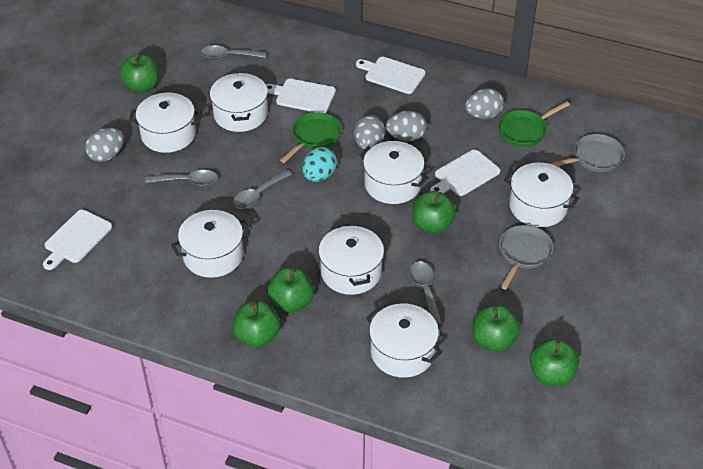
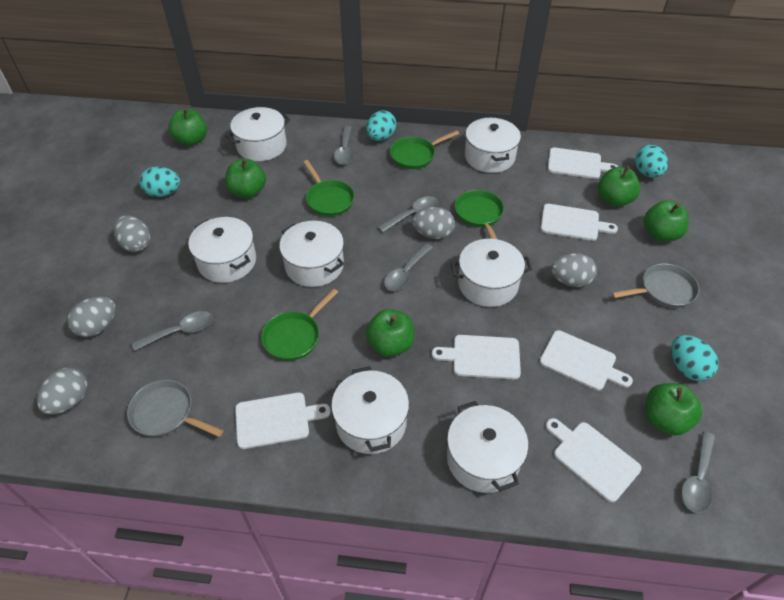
green pan: 2 -> 4
grey egg: 4 -> 5
grey spoon: 4 -> 5
turquoise egg: 1 -> 4
white cutting board: 4 -> 6

